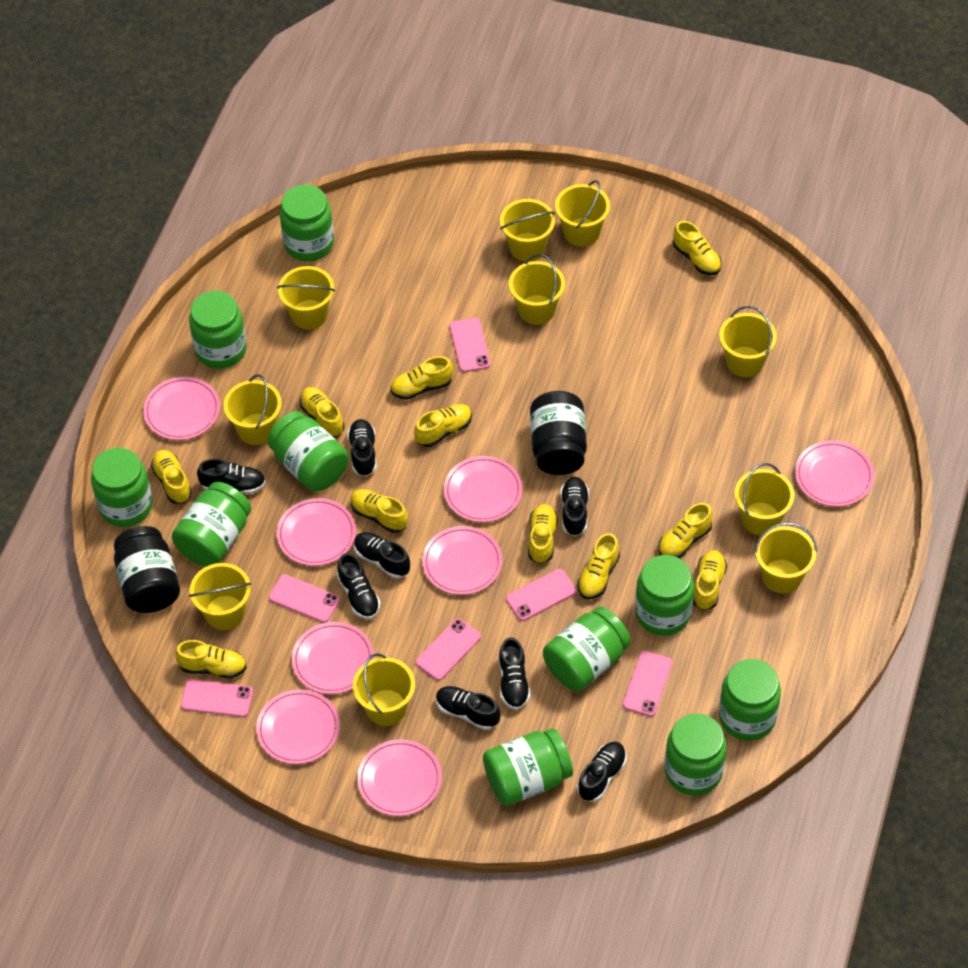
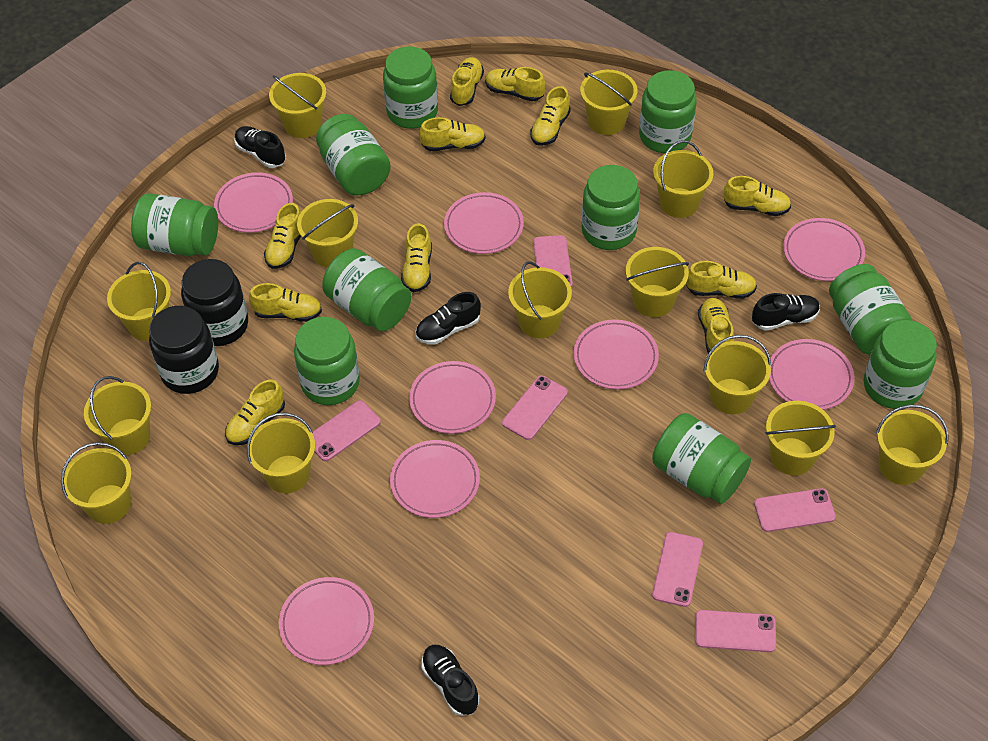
black shoe: 8 -> 4
yellow bucket: 10 -> 13

